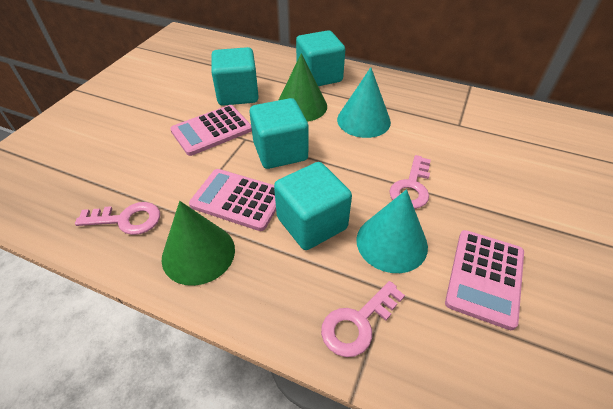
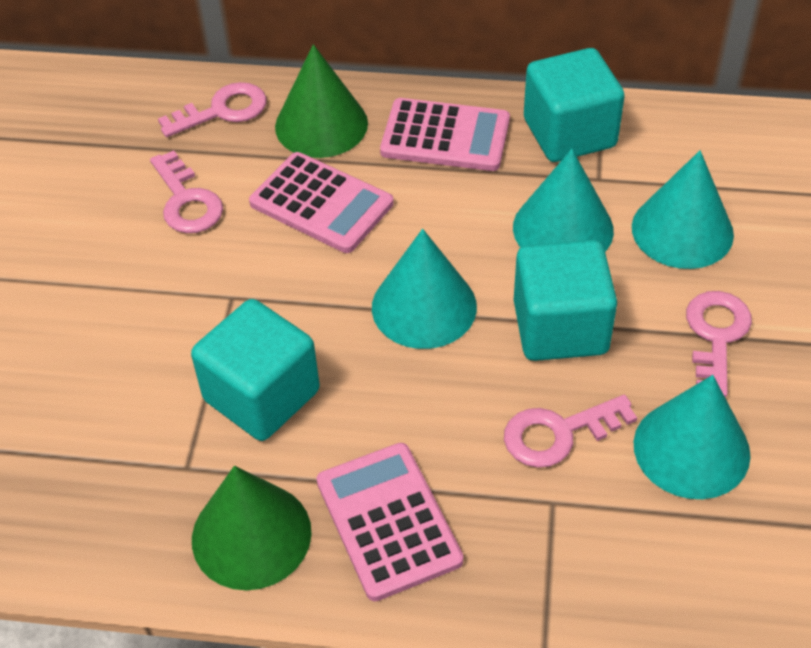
pink key: 3 -> 4
turquoise cone: 2 -> 4
turquoise cube: 4 -> 3

